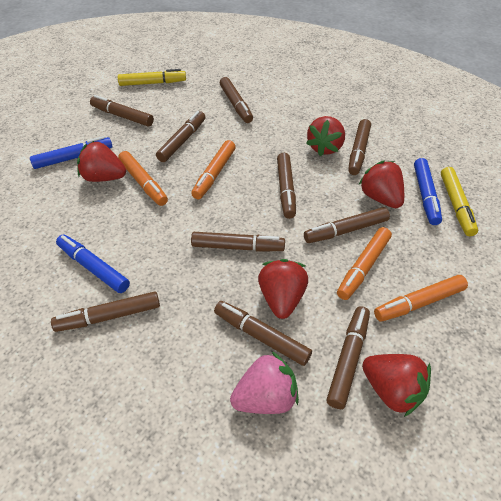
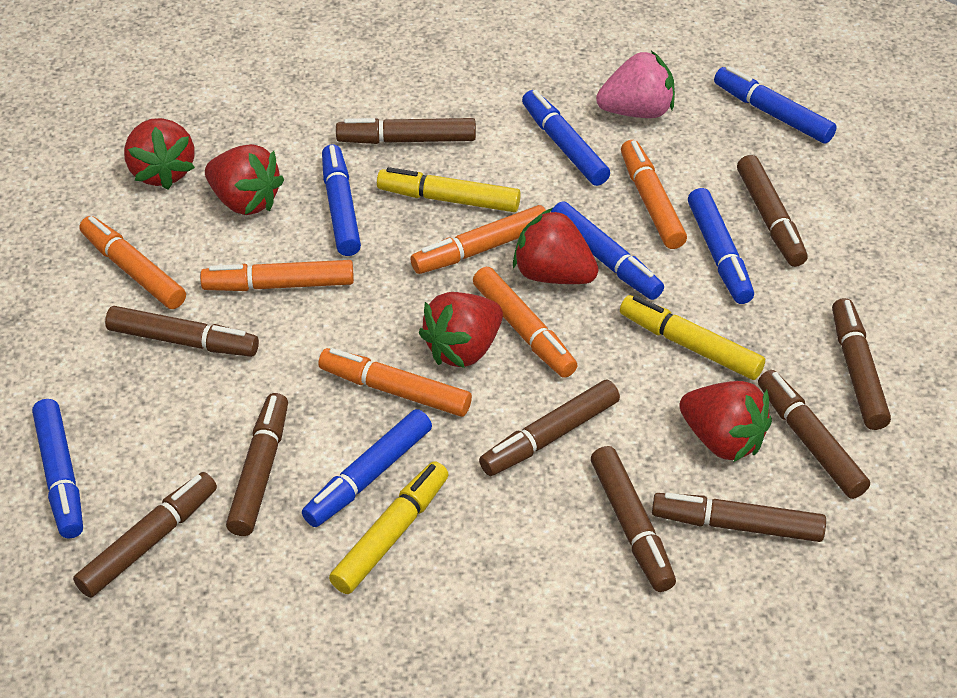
blue marker: 3 -> 7
orange marker: 4 -> 6
yellow marker: 2 -> 3

